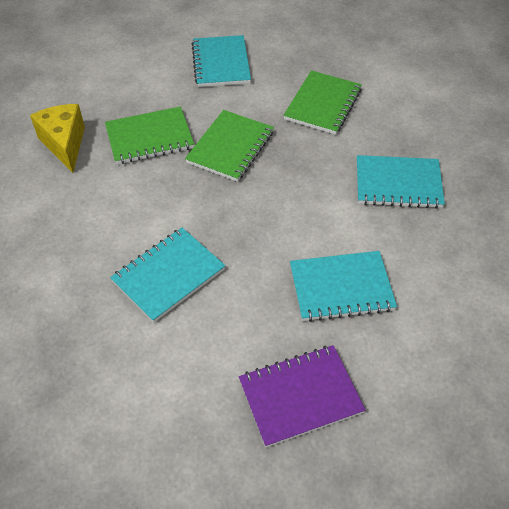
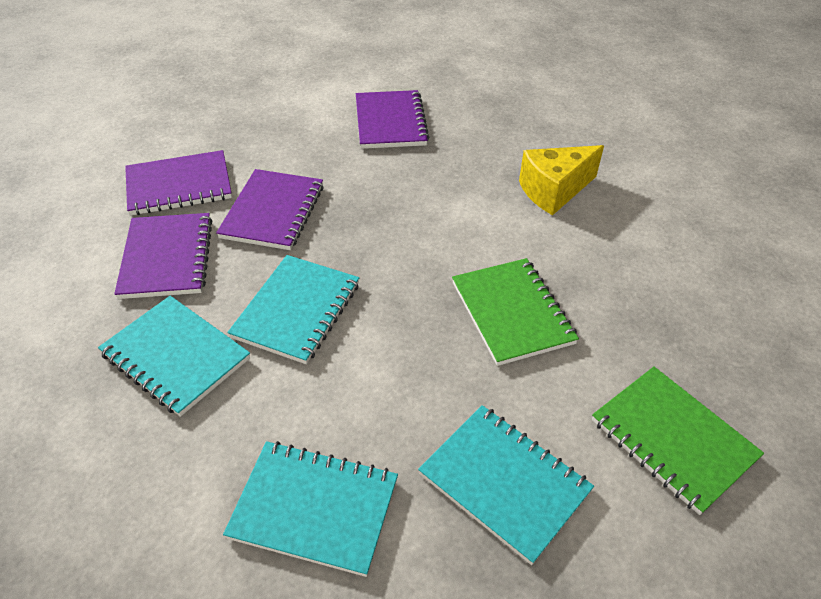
green notebook: 3 -> 2
purple notebook: 1 -> 4

